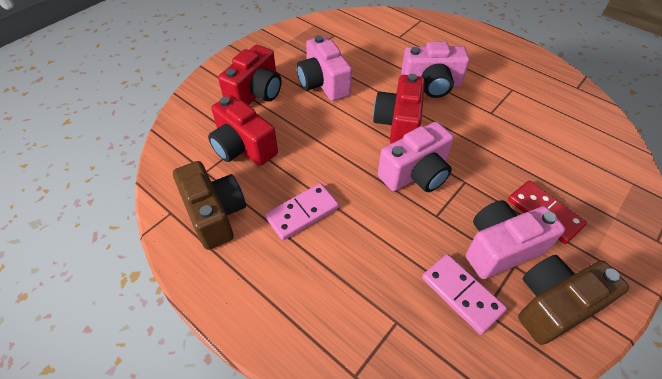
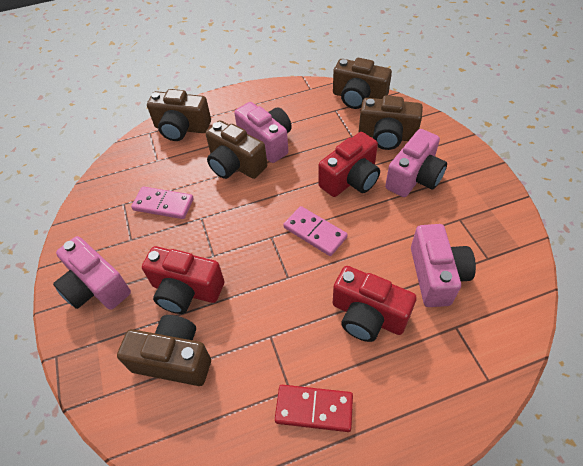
brown camera: 2 -> 5

